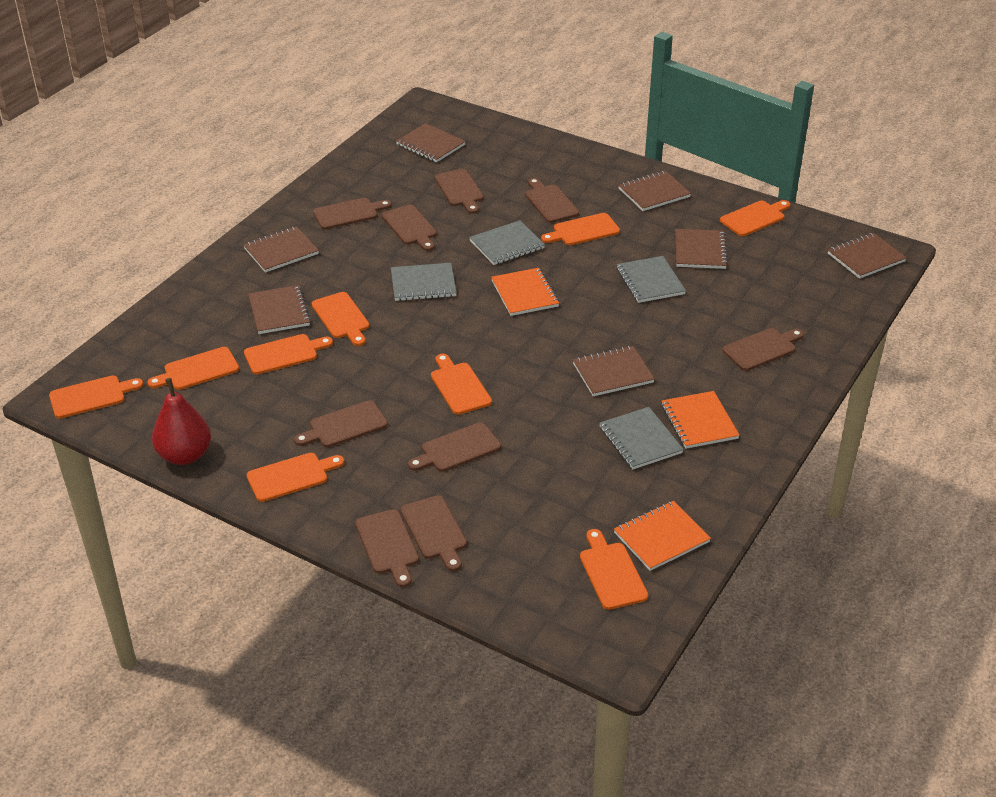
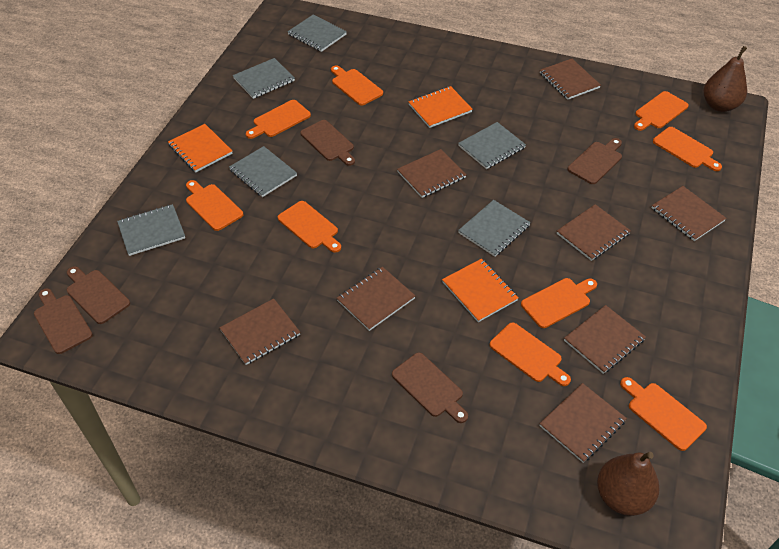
brown cutting board: 9 -> 5
brown notebook: 7 -> 8
brown pear: 0 -> 2
grey notebook: 4 -> 6
red pear: 1 -> 0

